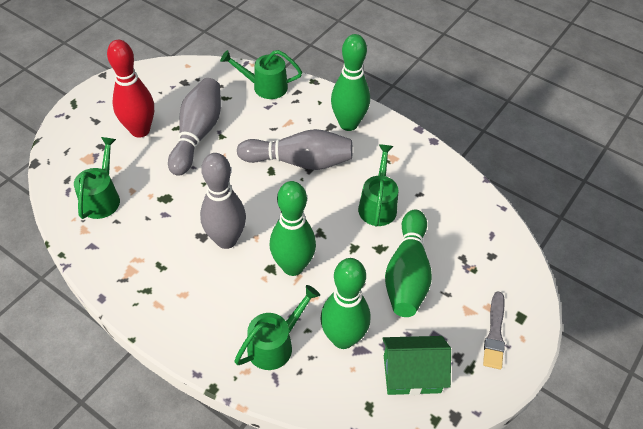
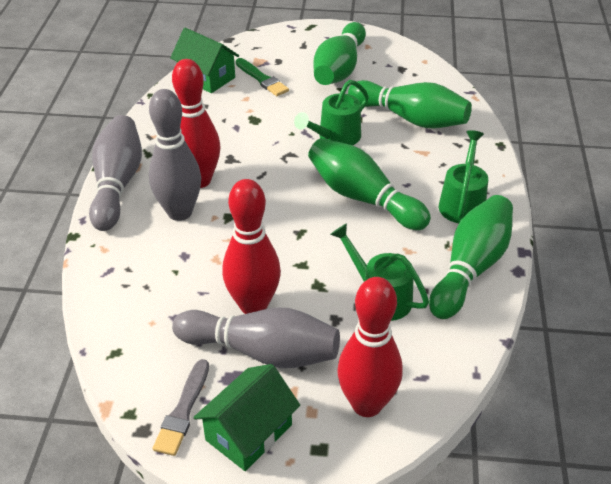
green brush: 0 -> 1
green house: 1 -> 2
green watering can: 4 -> 3
red bowling pin: 1 -> 3

